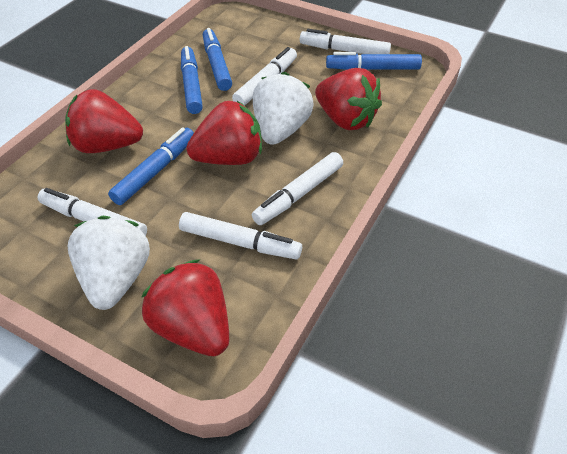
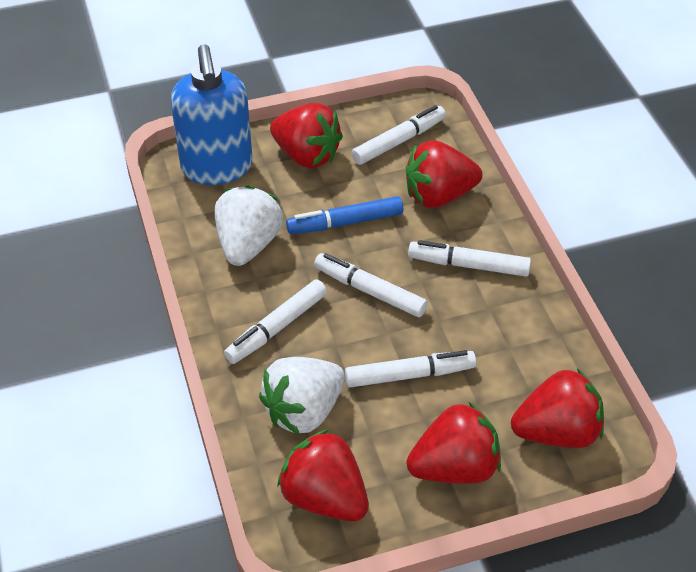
blue marker: 4 -> 1
blue soap dispenser: 0 -> 1
red strawberry: 4 -> 5

